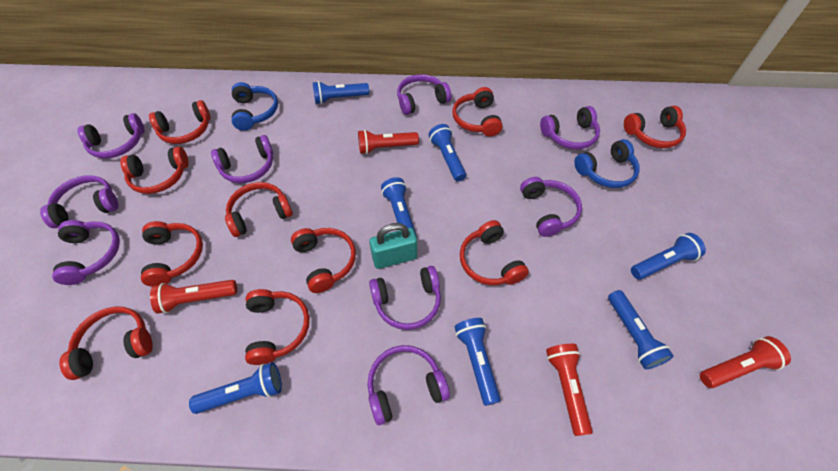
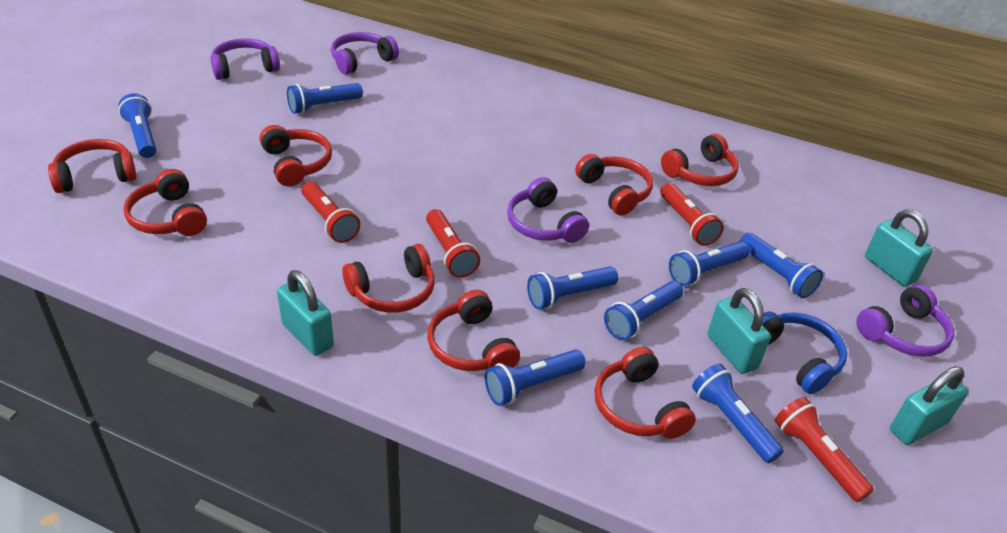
blue flashlight: 7 -> 8
blue headphones: 2 -> 1
purple headphones: 9 -> 4
red headphones: 10 -> 8
turquoise padlock: 1 -> 4

